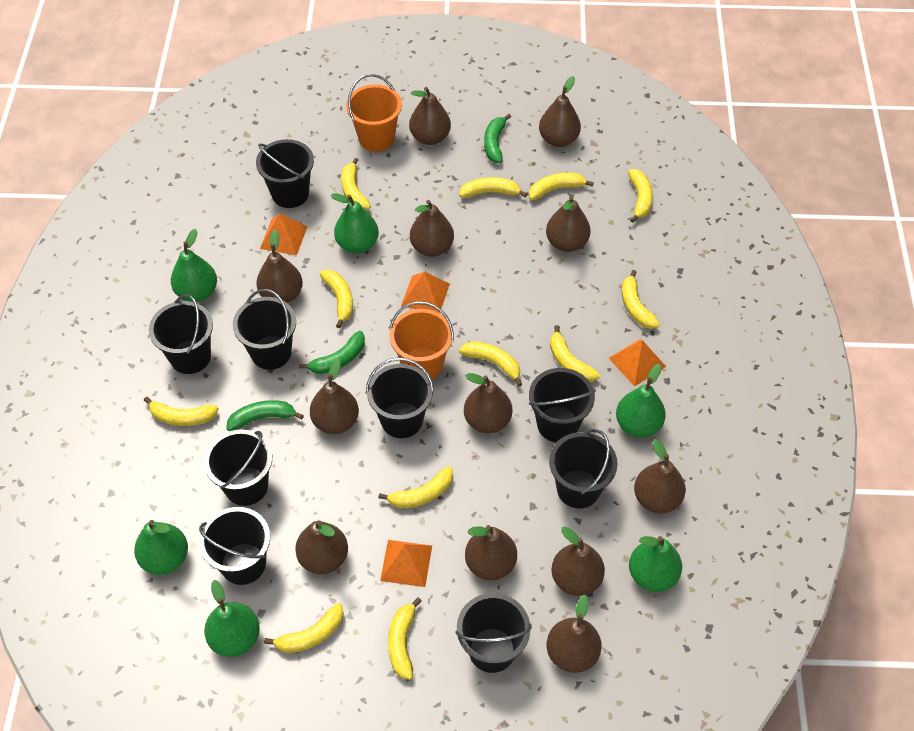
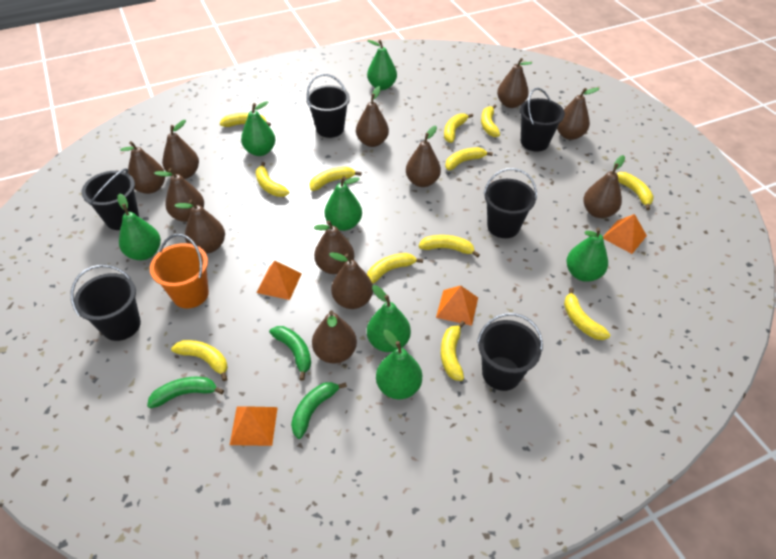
black bucket: 9 -> 6
green pear: 6 -> 7
orange bucket: 2 -> 1

